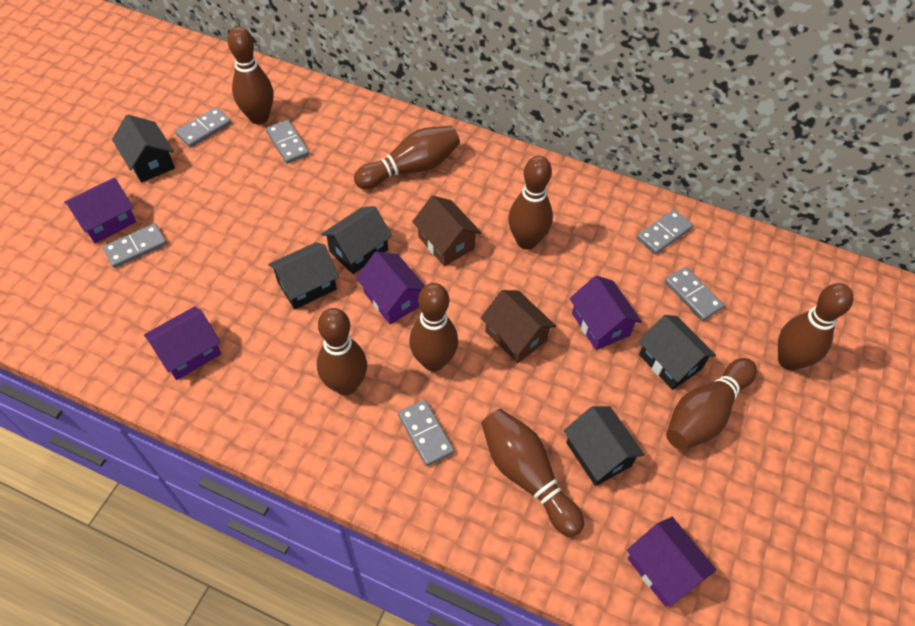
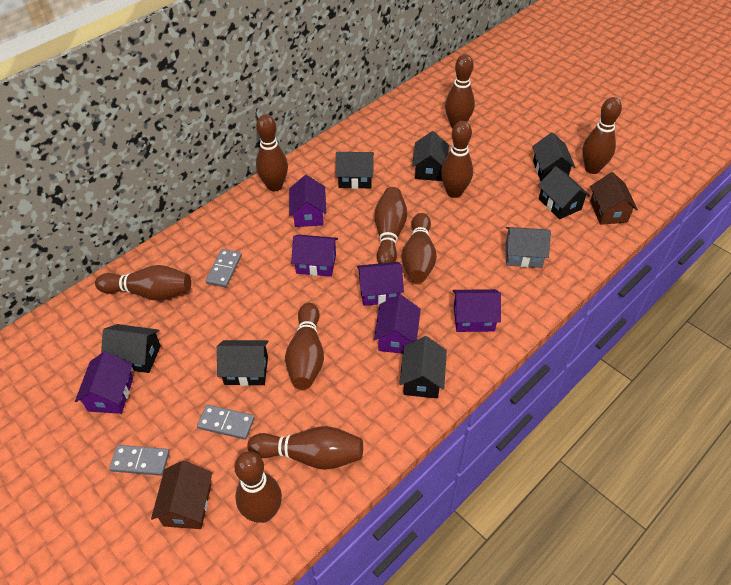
black house: 5 -> 7
brown bowling pin: 8 -> 10
grey domino: 6 -> 3
grey house: 0 -> 1
purple house: 5 -> 6

